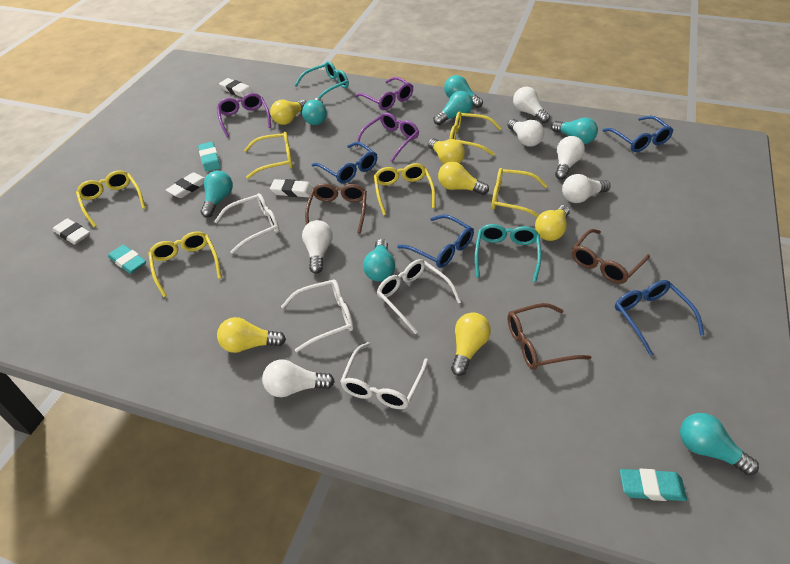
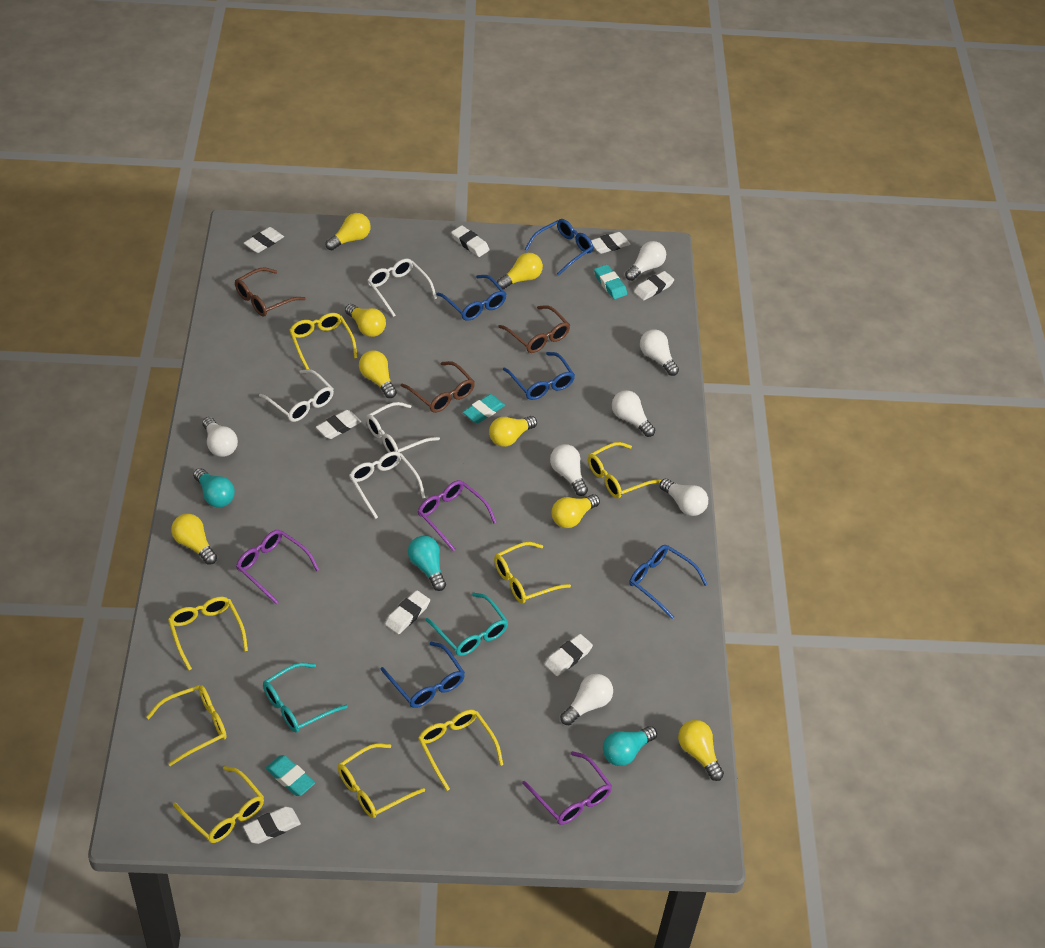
blue glasses: 4 -> 5
turquoise light bulb: 7 -> 3
white eraser: 4 -> 8
white light bulb: 6 -> 7
yellow glasses: 6 -> 8
yellow light bulb: 6 -> 8

